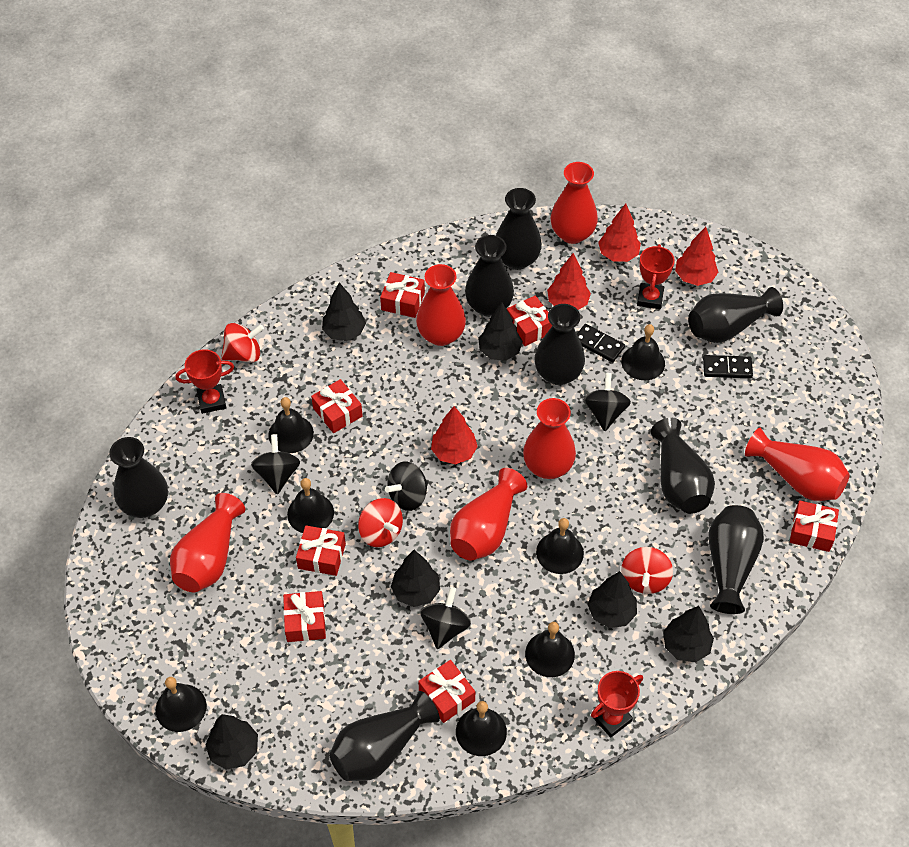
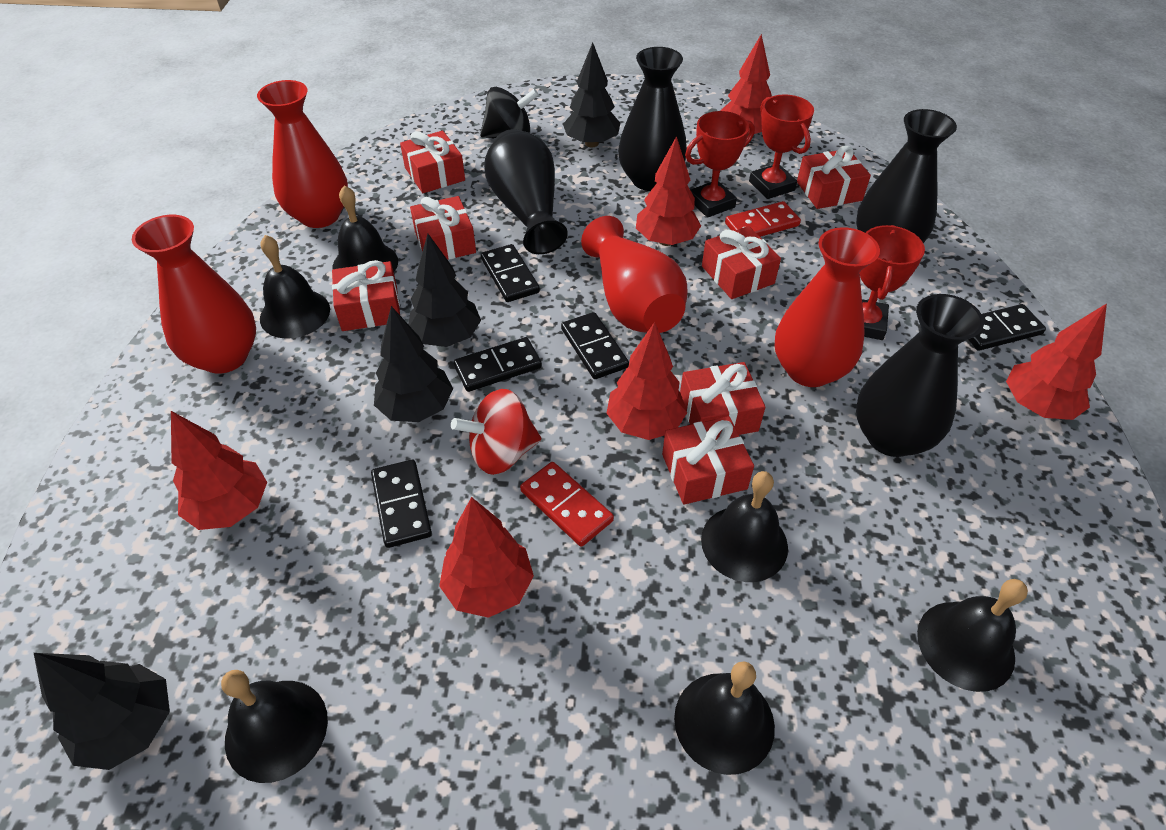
black bell: 7 -> 6
black domino: 2 -> 5
black spinning top: 4 -> 1
black tree: 6 -> 4
black vase: 8 -> 4
red domino: 0 -> 2
red spinning top: 3 -> 1
red tree: 4 -> 6
red vase: 6 -> 4

